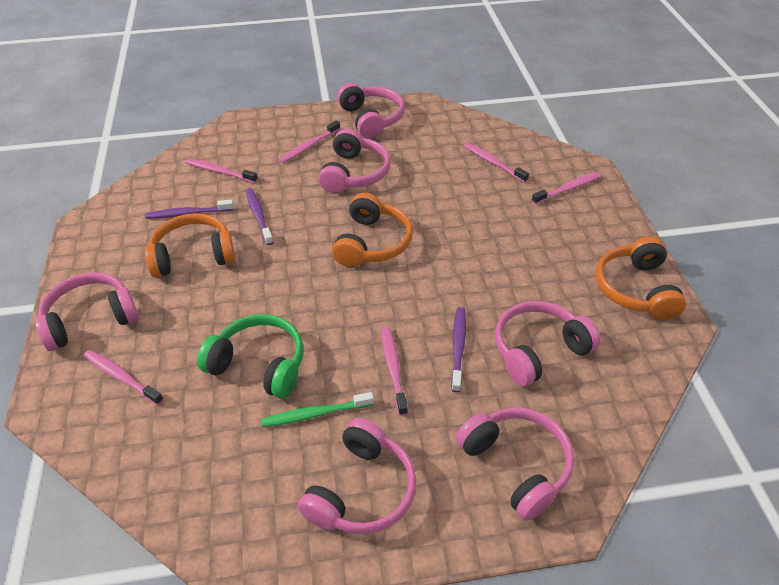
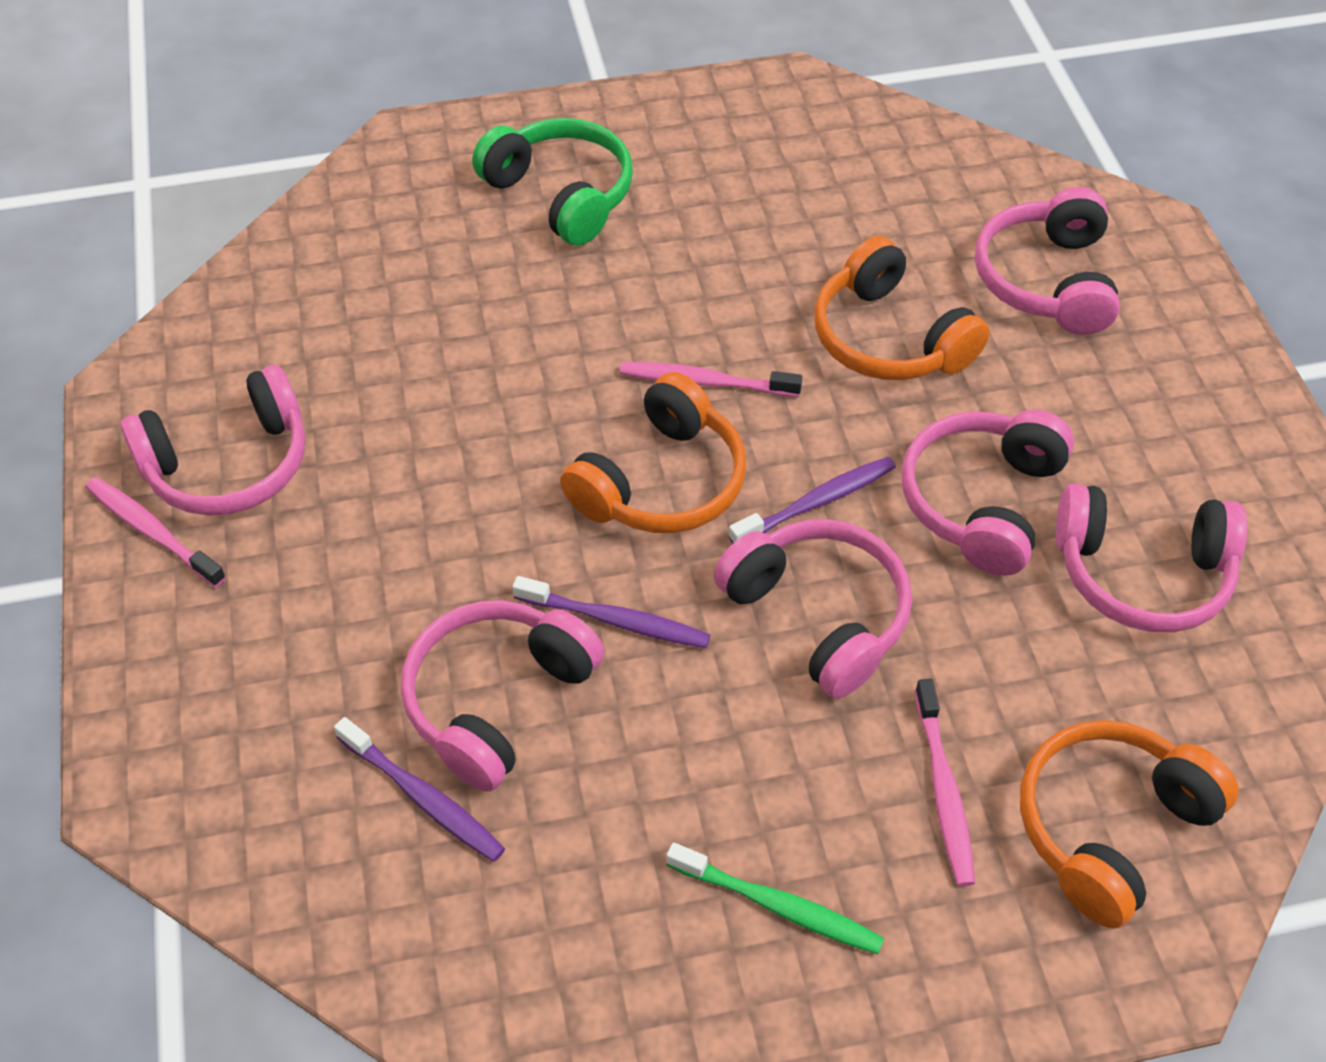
pink toothbrush: 6 -> 3

